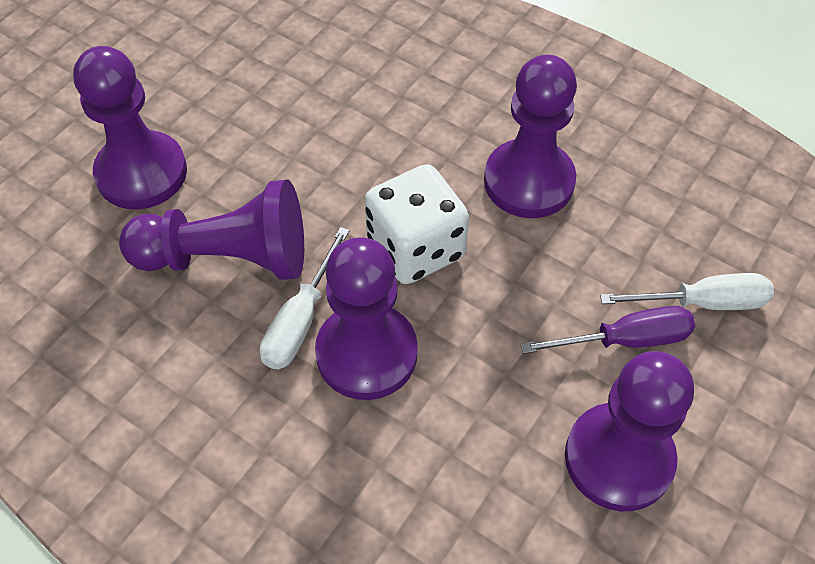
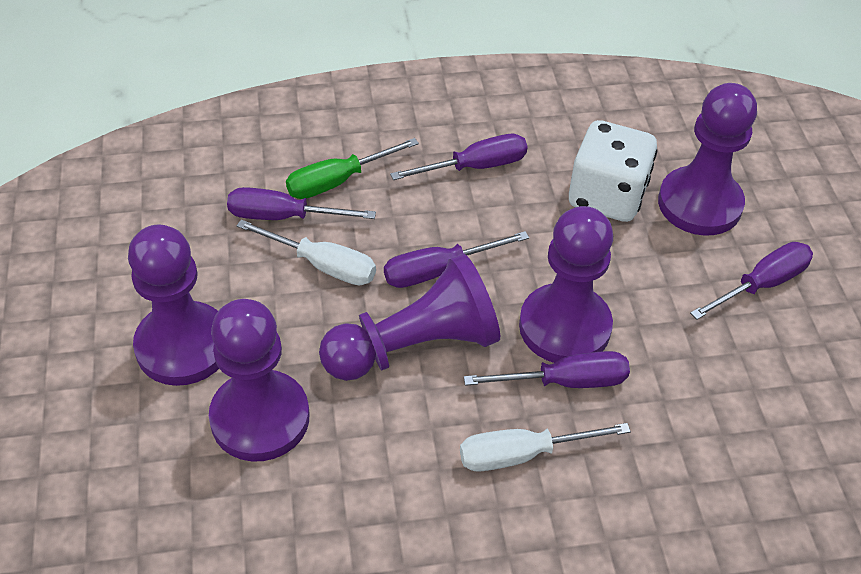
green screwdriver: 0 -> 1
purple screwdriver: 1 -> 5

